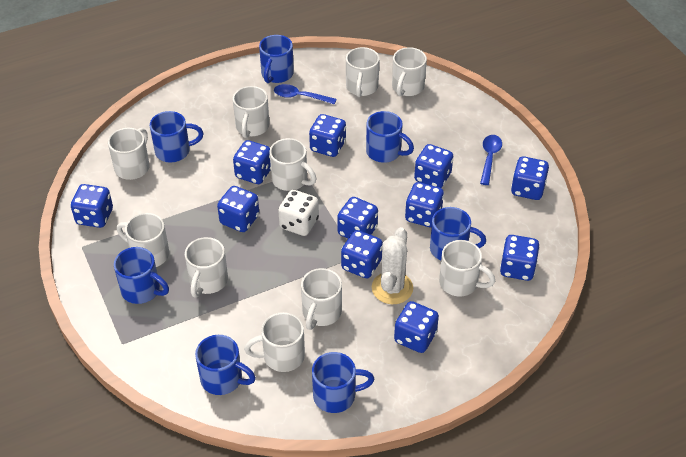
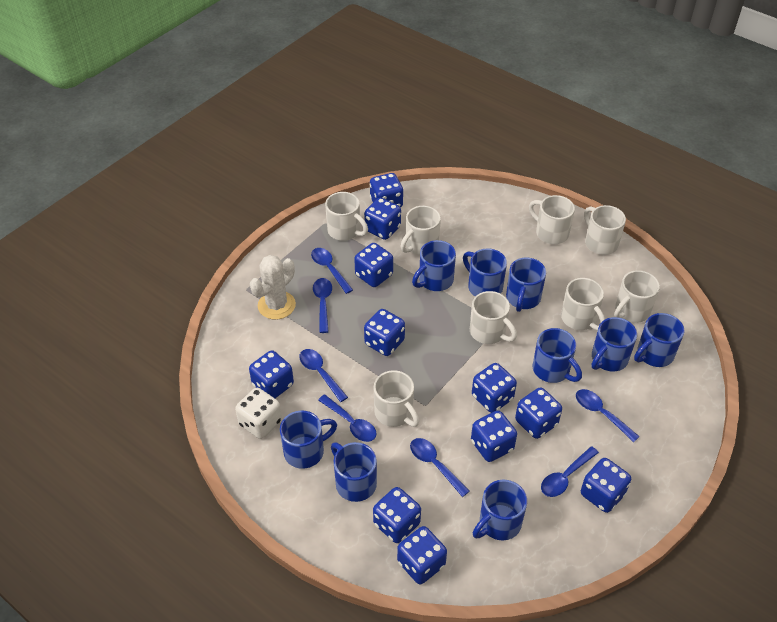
blue mug: 7 -> 9
blue spoon: 2 -> 7
white mug: 10 -> 8

